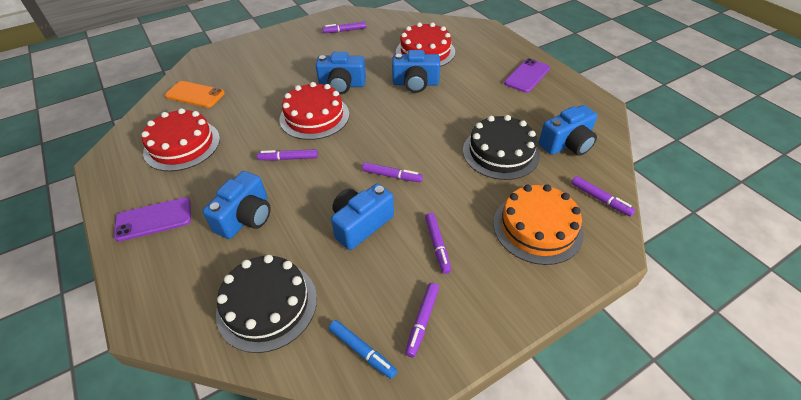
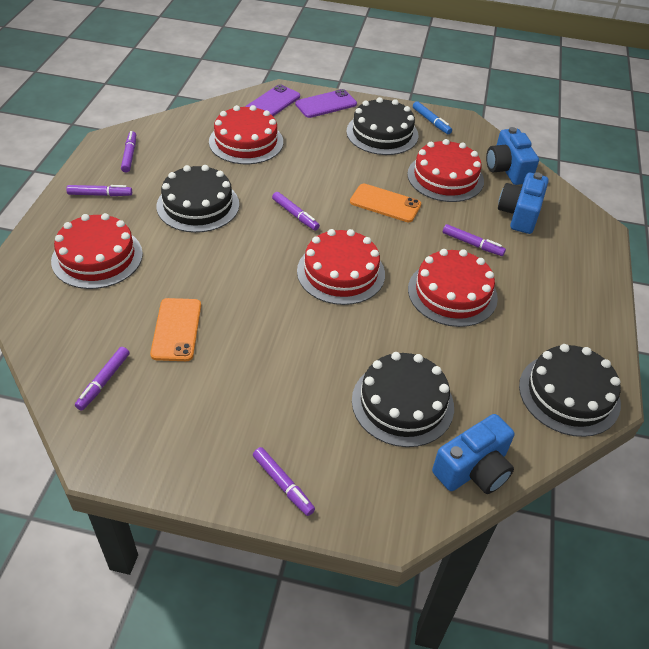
black cake: 2 -> 4
blue camera: 5 -> 3
orange cake: 1 -> 0
orange phone: 1 -> 2
red cake: 3 -> 5

